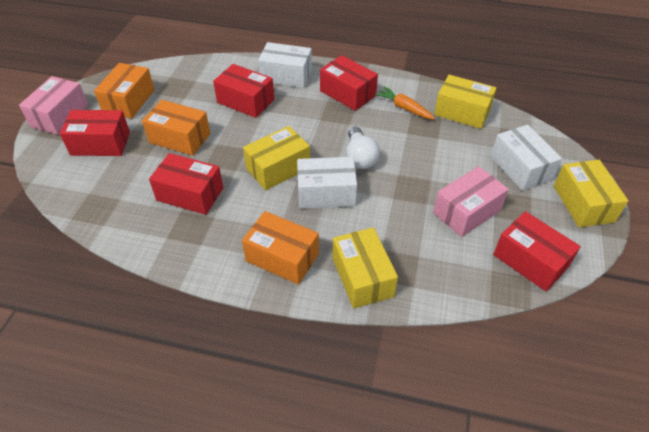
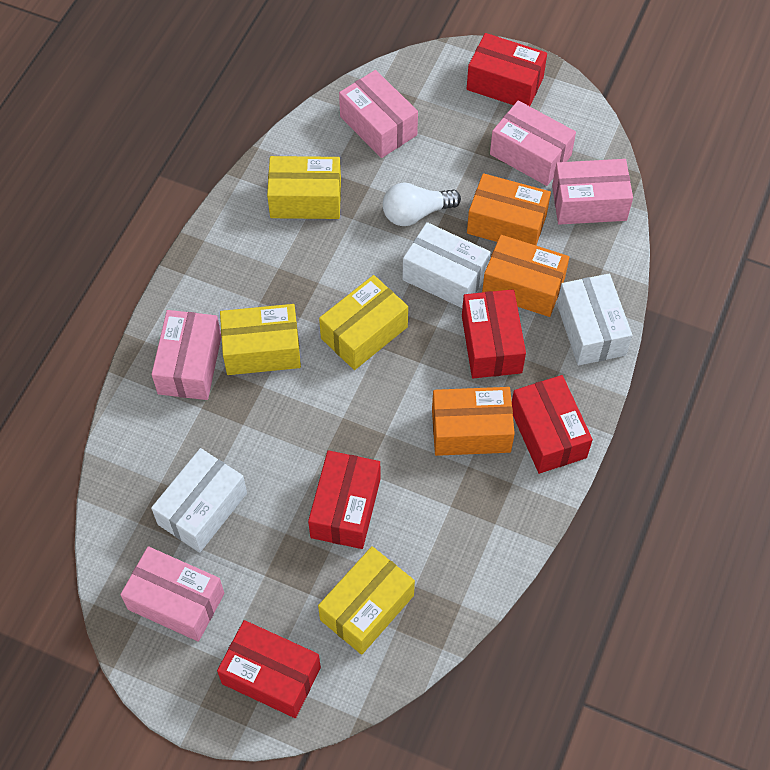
orange carrot: 1 -> 0
pink box: 2 -> 5

